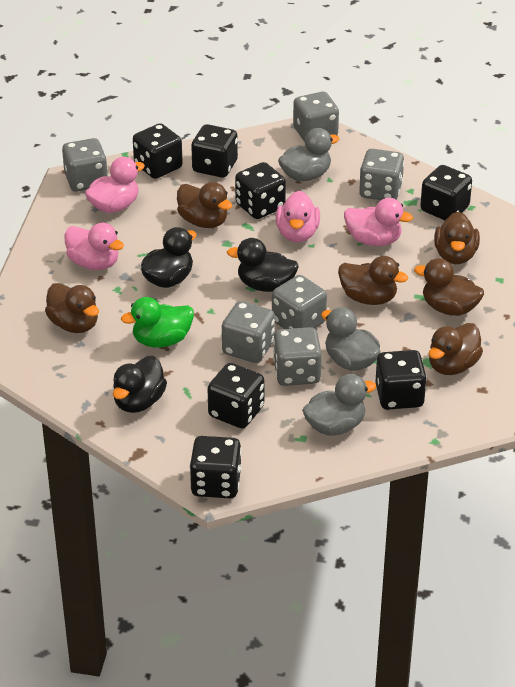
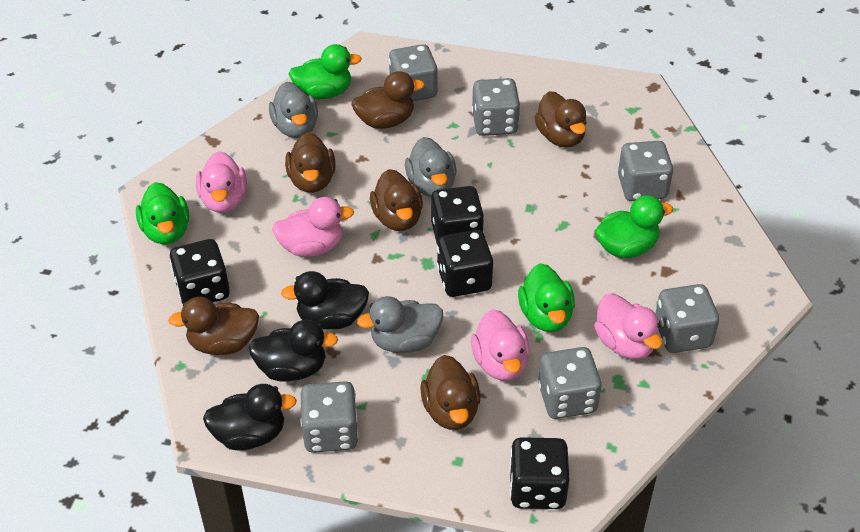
black dice: 7 -> 4
green duck: 1 -> 4

